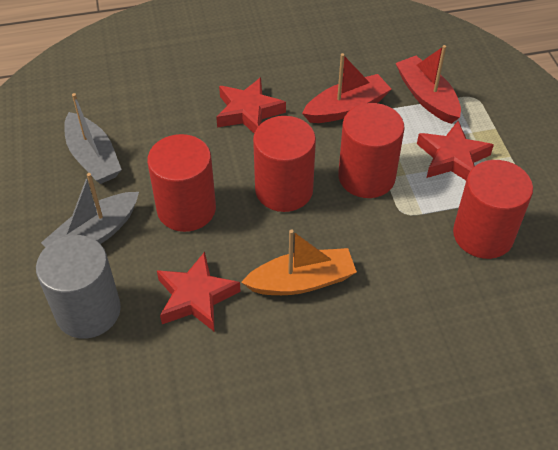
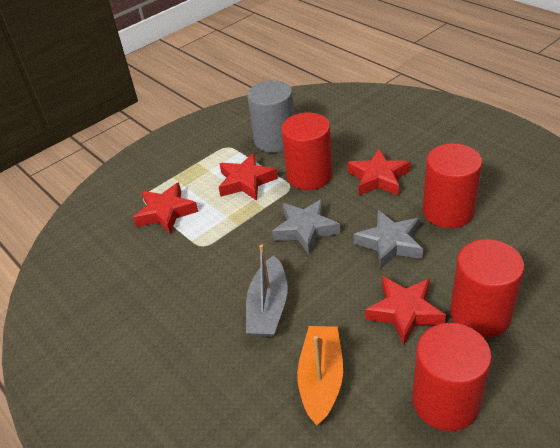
grey boat: 2 -> 1
grey star: 0 -> 2
red boat: 2 -> 0
red star: 3 -> 4

